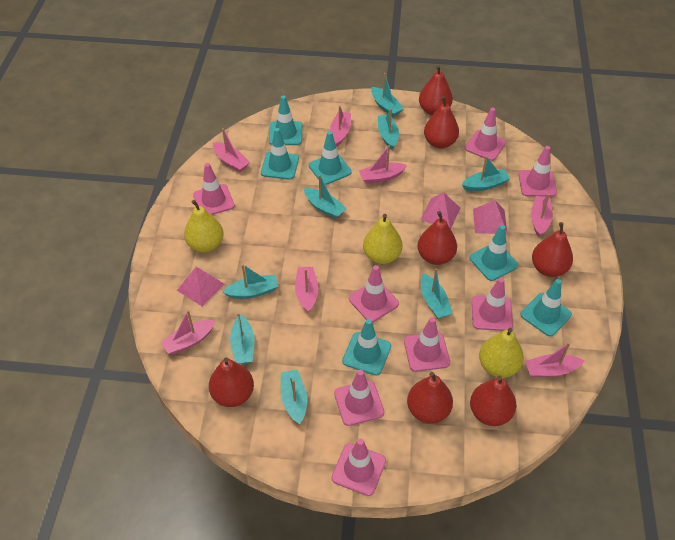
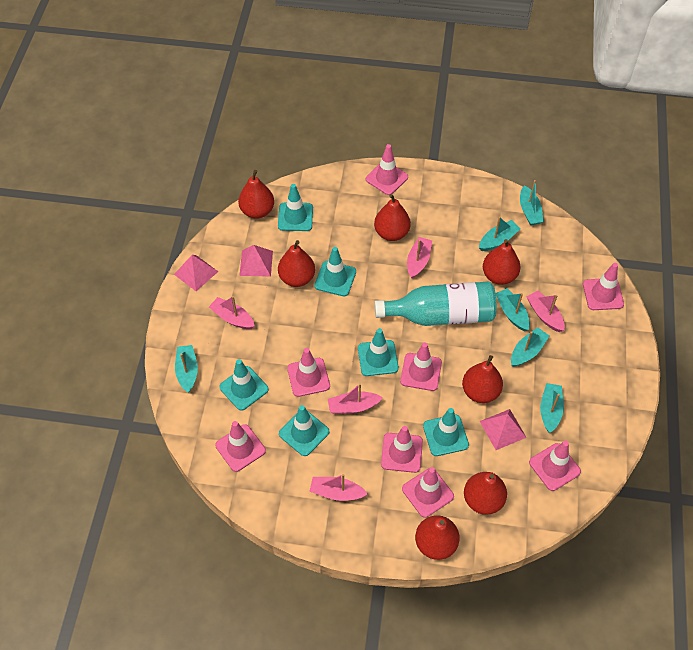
pink boat: 7 -> 5
turquoise boat: 8 -> 6
turquoise bottle: 0 -> 1
yellow pear: 3 -> 0

